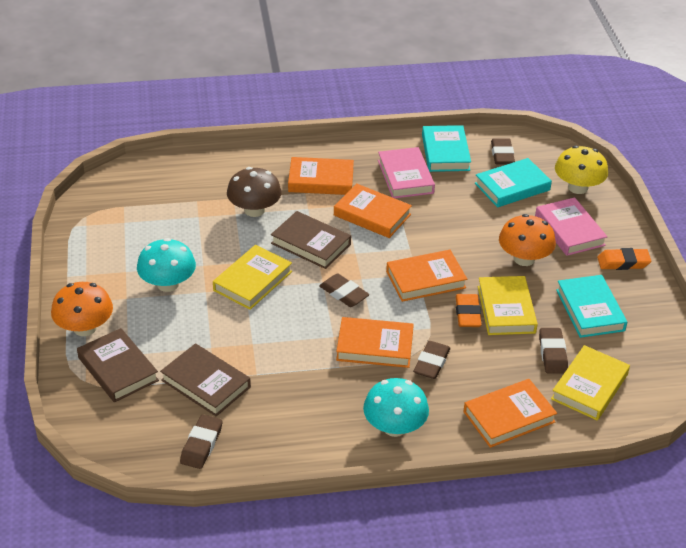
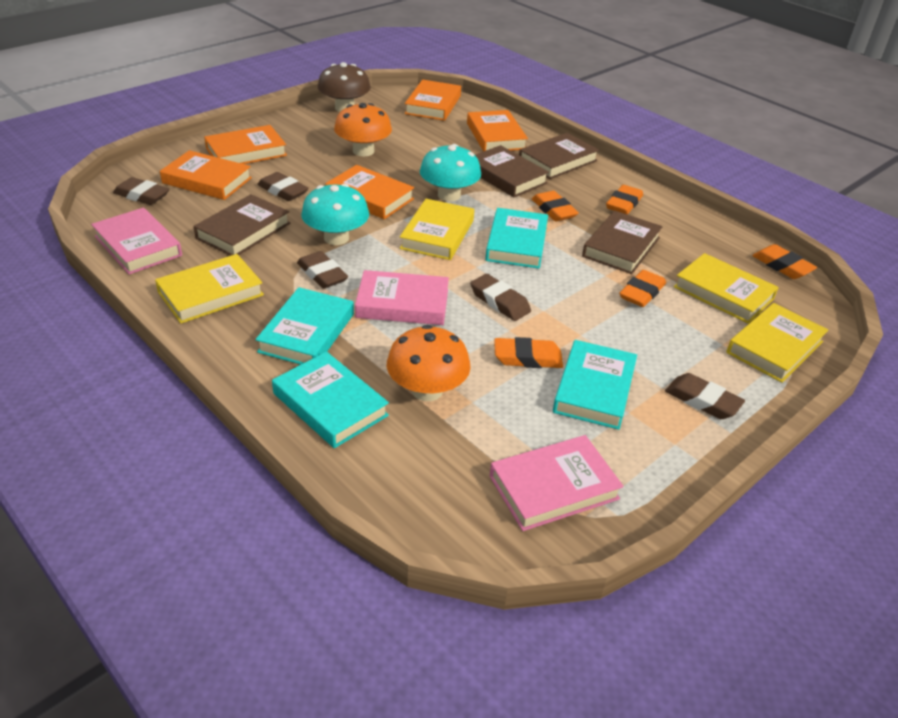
brown book: 3 -> 4
orange eraser: 2 -> 5
pink book: 2 -> 3
turquoise book: 3 -> 4
yellow book: 3 -> 4
yellow mushroom: 1 -> 0

